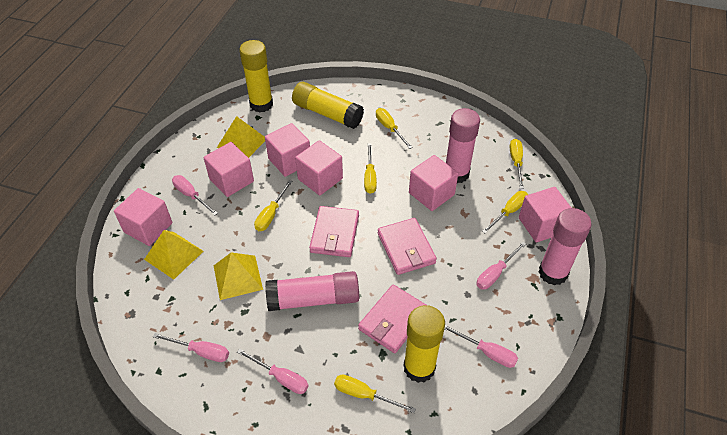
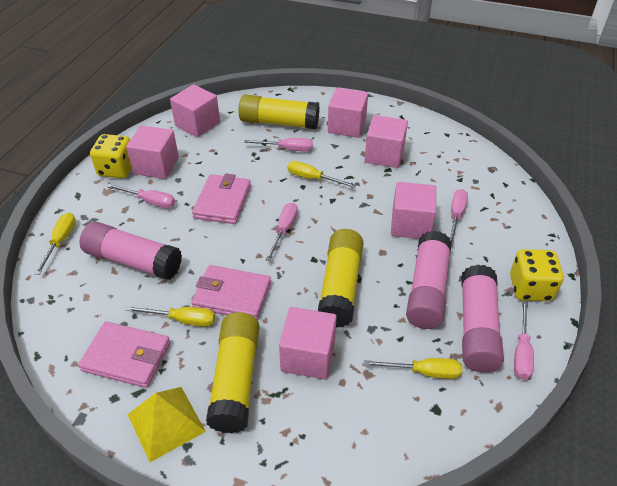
yellow dice: 0 -> 2
yellow pyramid: 3 -> 1
yellow screwdriver: 6 -> 4

